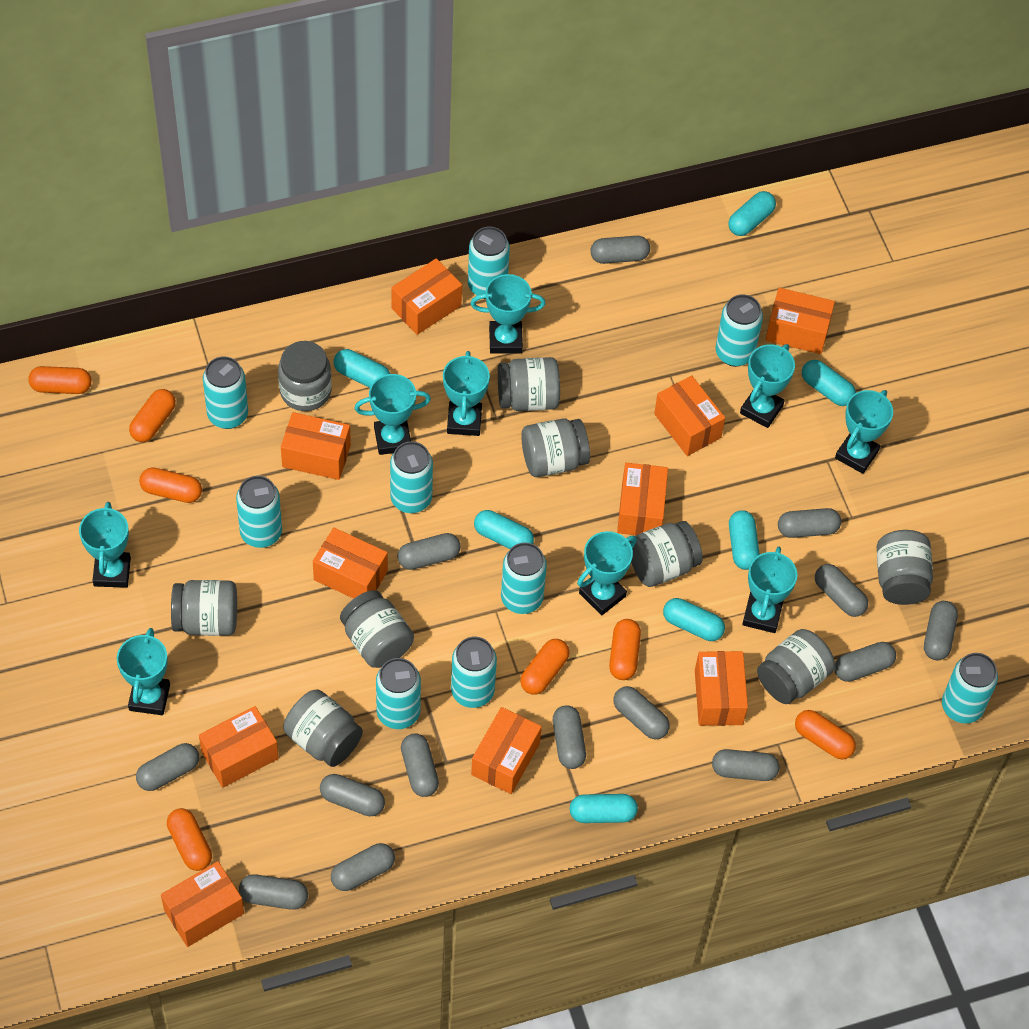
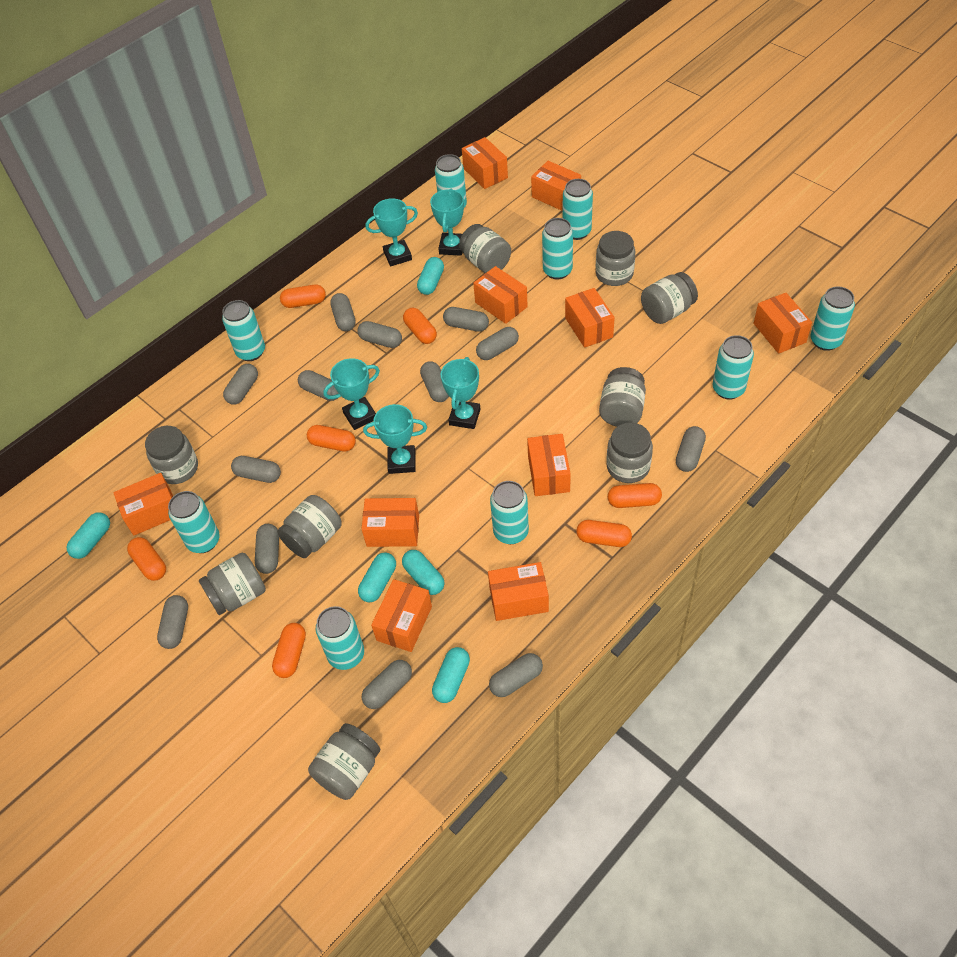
grey capsule: 14 -> 13
turquoise capsule: 7 -> 5
turquoise trophy: 9 -> 5

